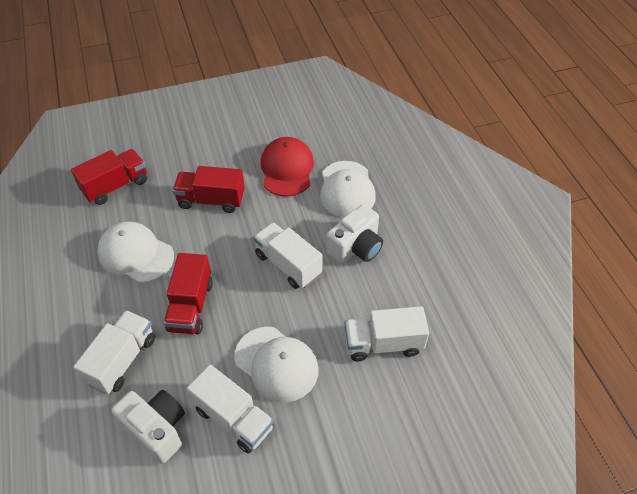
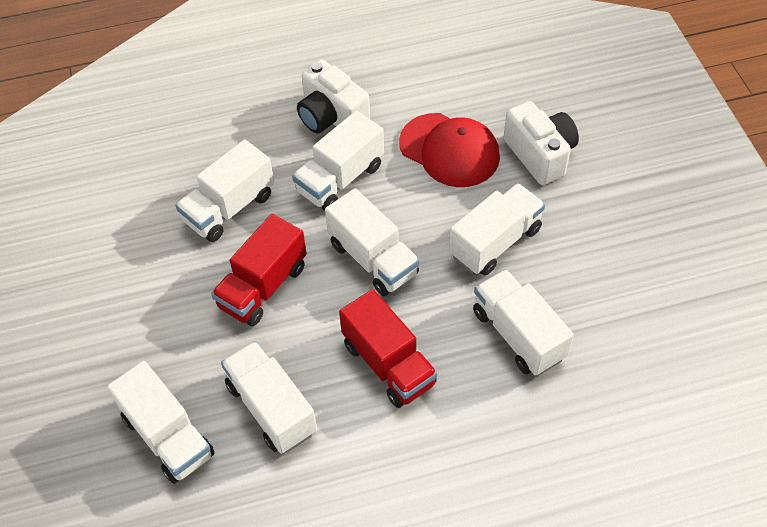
red truck: 3 -> 2
white cap: 3 -> 0
white truck: 4 -> 7

